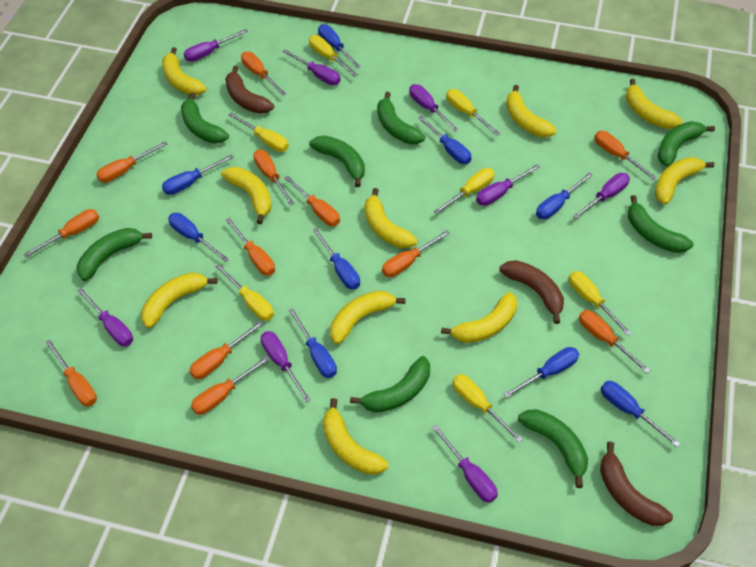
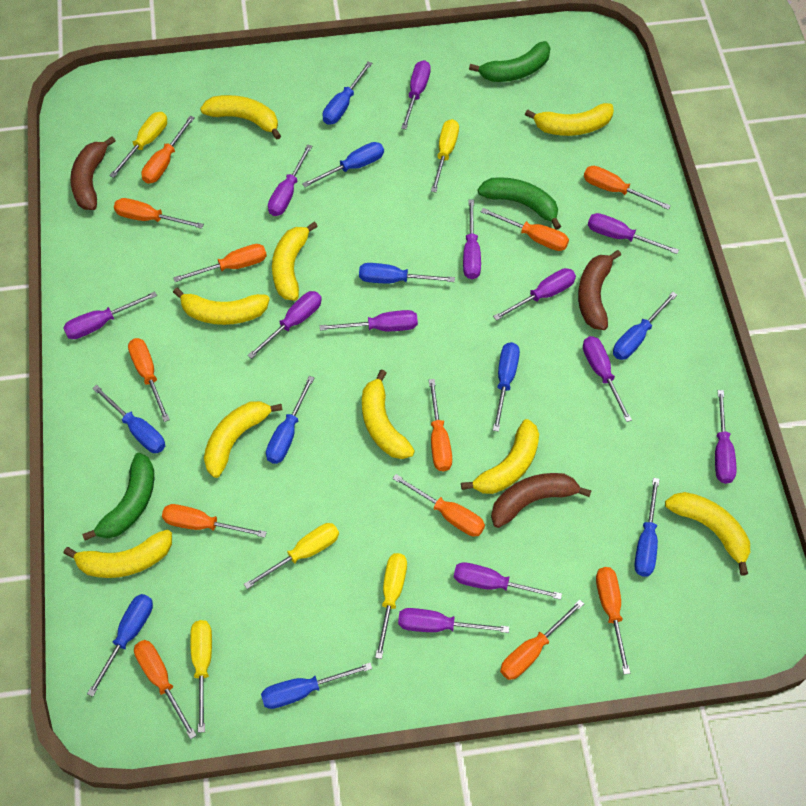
blue screwdriver: 9 -> 10
green banana: 8 -> 3
purple screwdriver: 8 -> 12
yellow banana: 10 -> 9
yellow screwdriver: 7 -> 5

